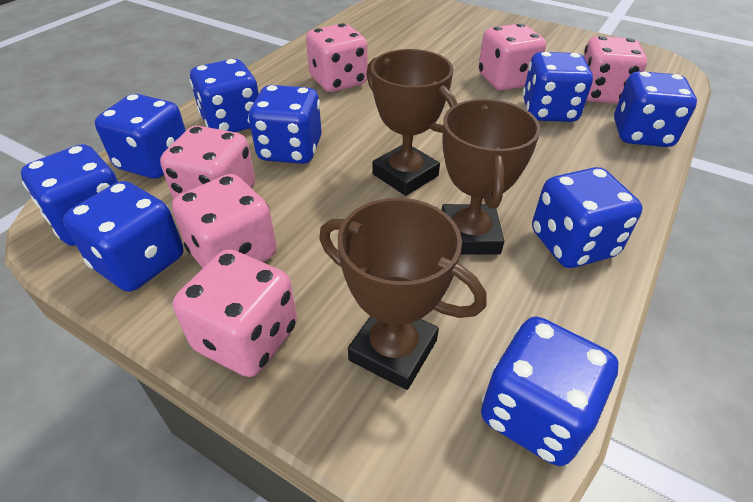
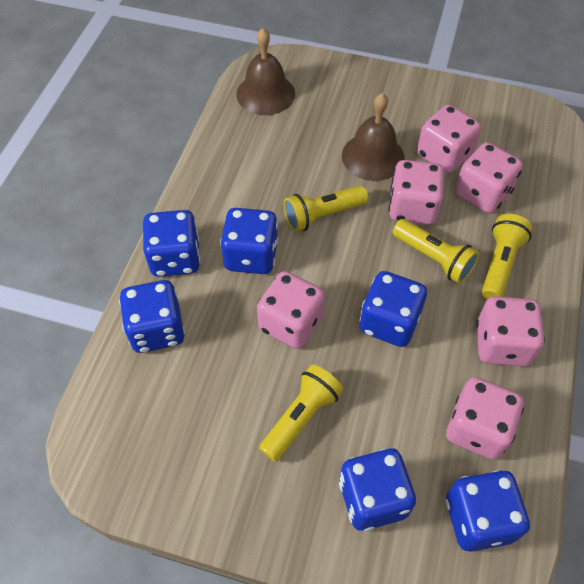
blue dice: 9 -> 6
brown bell: 0 -> 2
brown trophy: 3 -> 0
yellow flashlight: 0 -> 4

